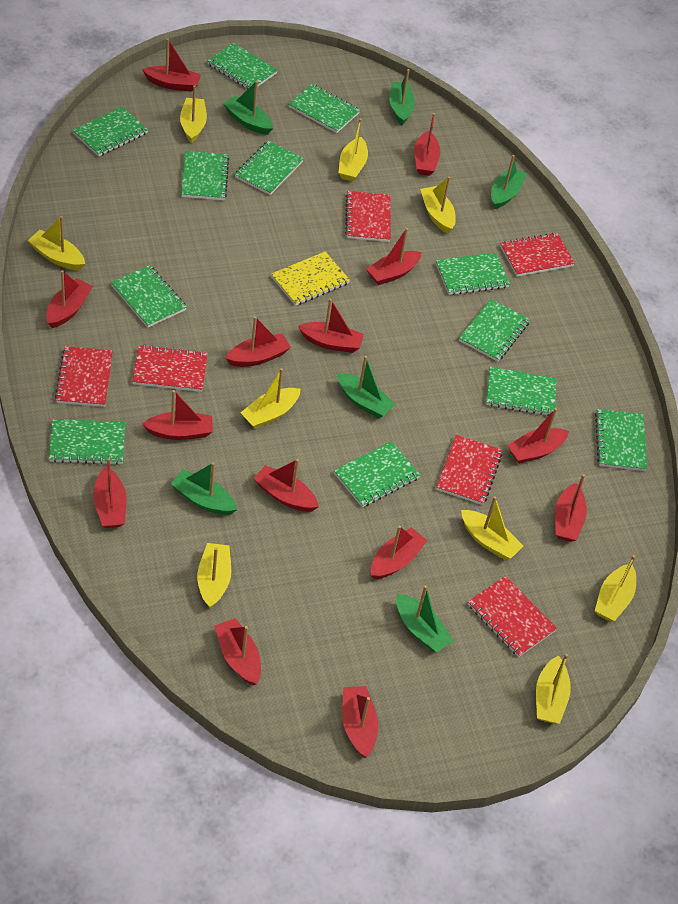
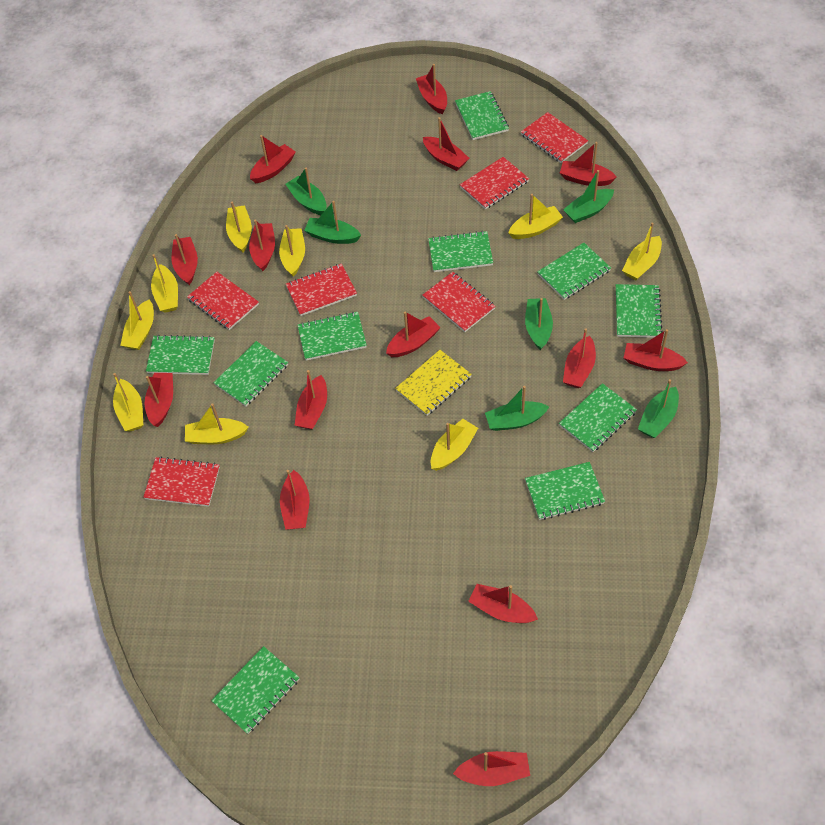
green notebook: 12 -> 10

